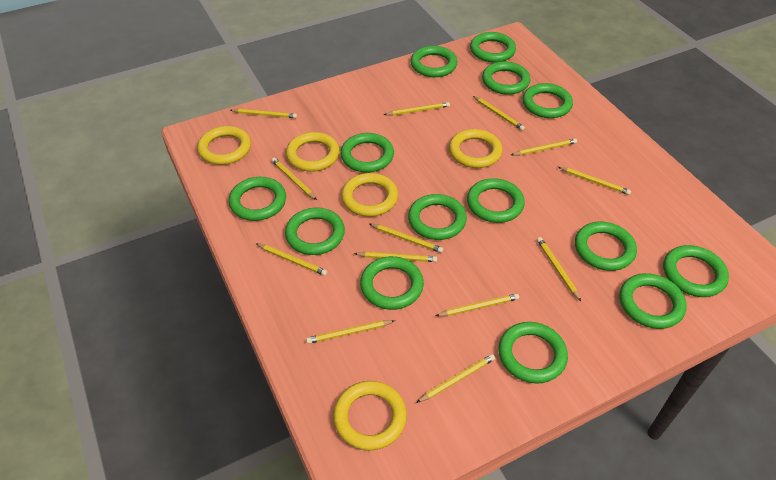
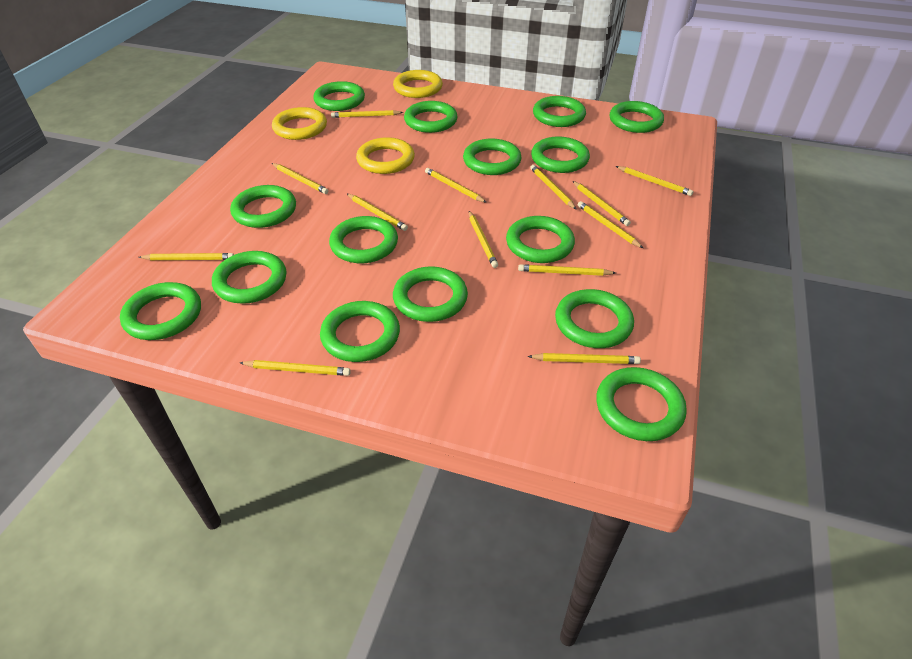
green ring: 14 -> 15
yellow ring: 5 -> 3

